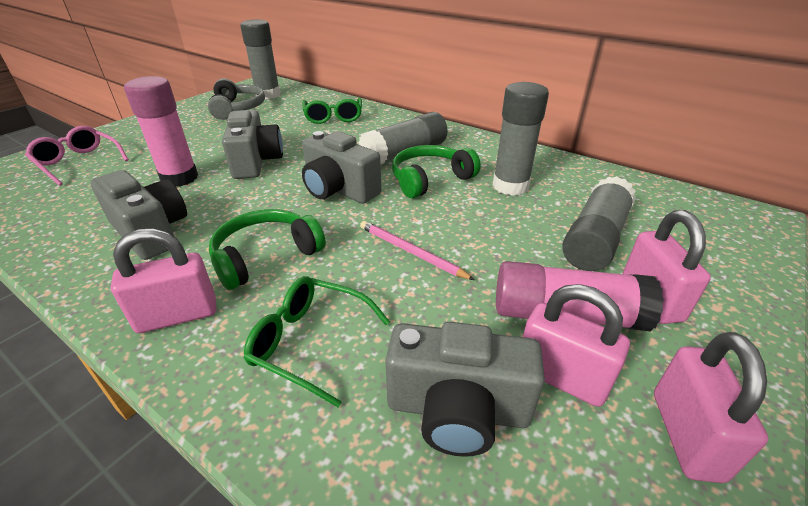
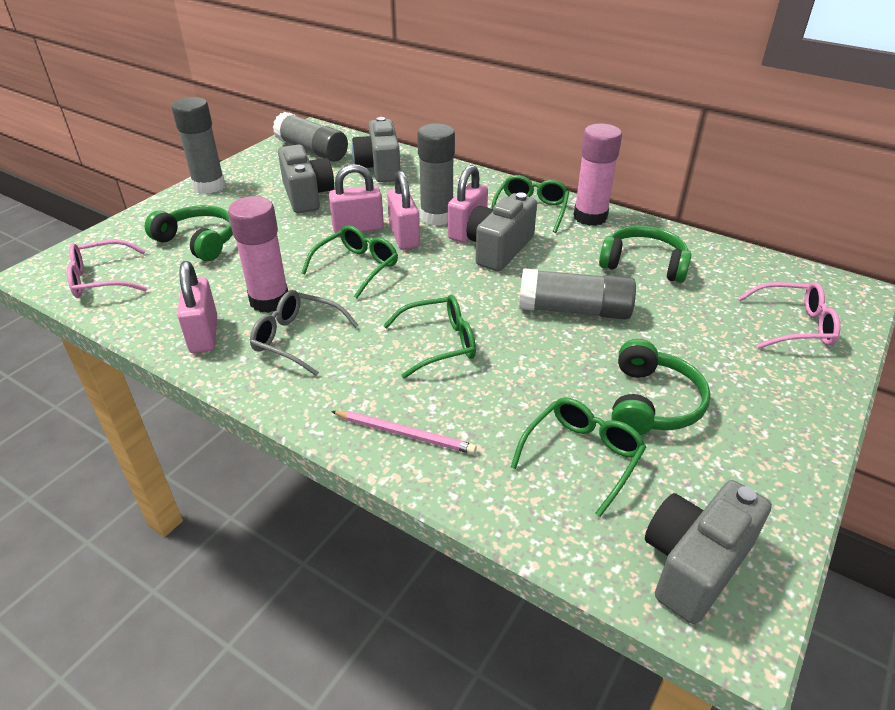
green glasses: 2 -> 4
green headphones: 2 -> 3
grey glasses: 0 -> 1
grey headphones: 1 -> 0
pink glasses: 1 -> 2

